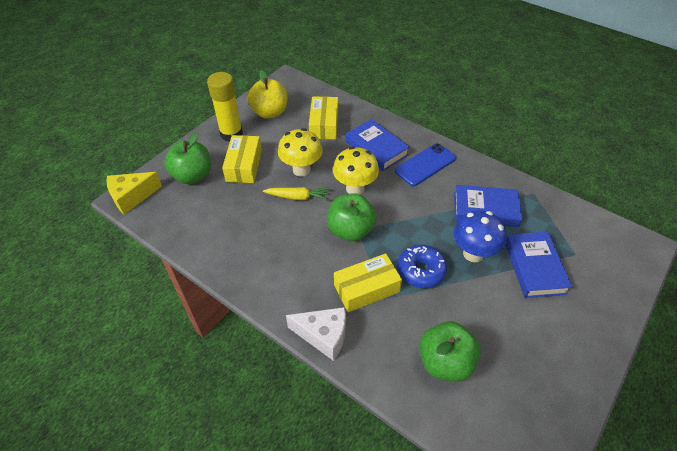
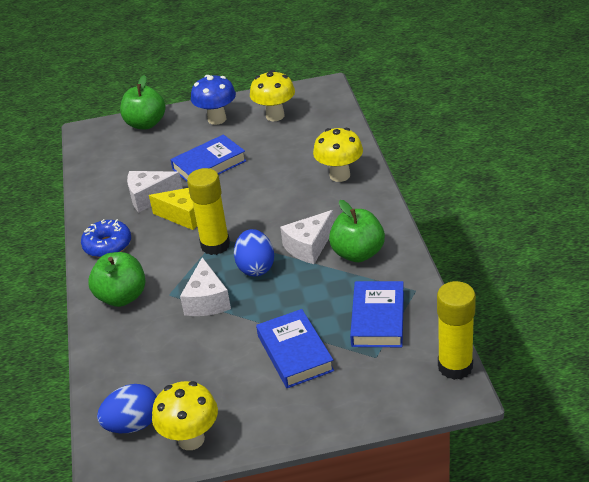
blue egg: 0 -> 2
blue phone: 1 -> 0
white cheese: 1 -> 3
yellow apple: 1 -> 0
yellow box: 3 -> 0
yellow carrot: 1 -> 0
yellow glue stick: 1 -> 2
yellow mushroom: 2 -> 3

